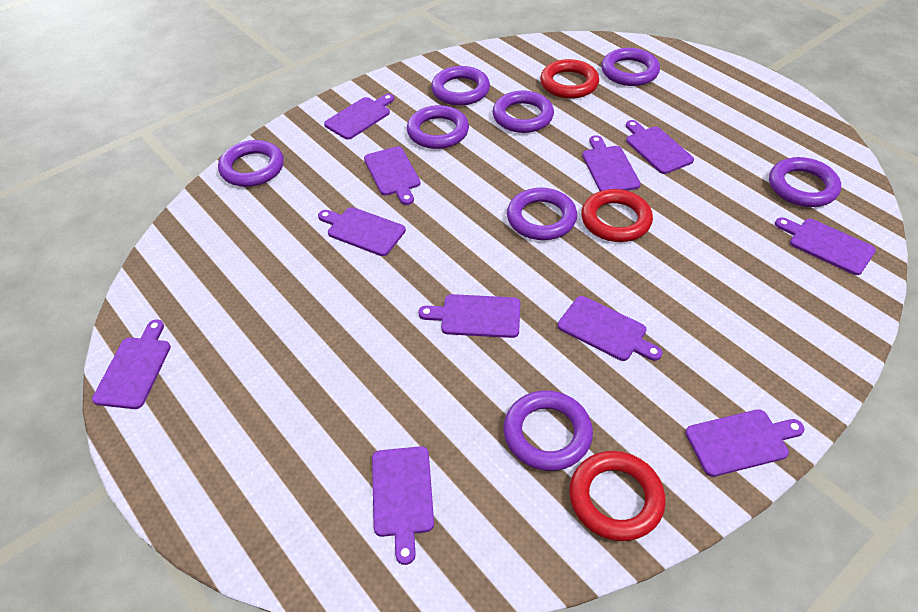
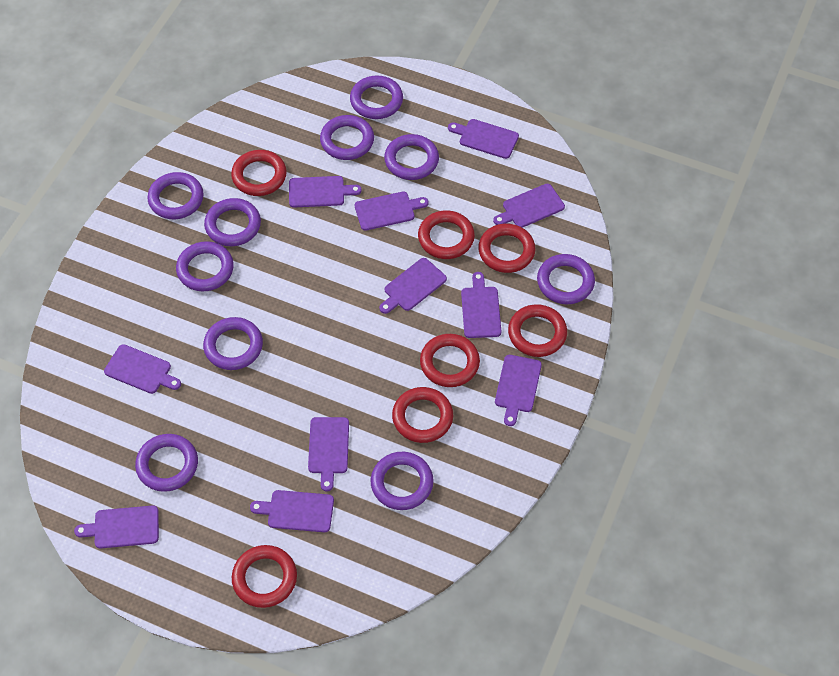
purple ring: 8 -> 10
red ring: 3 -> 7

